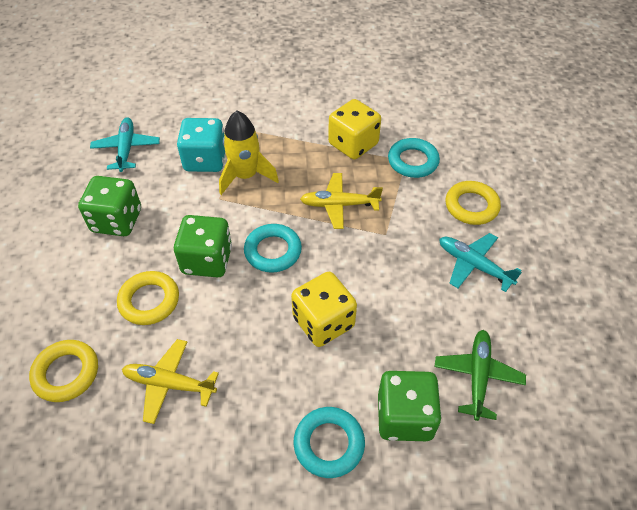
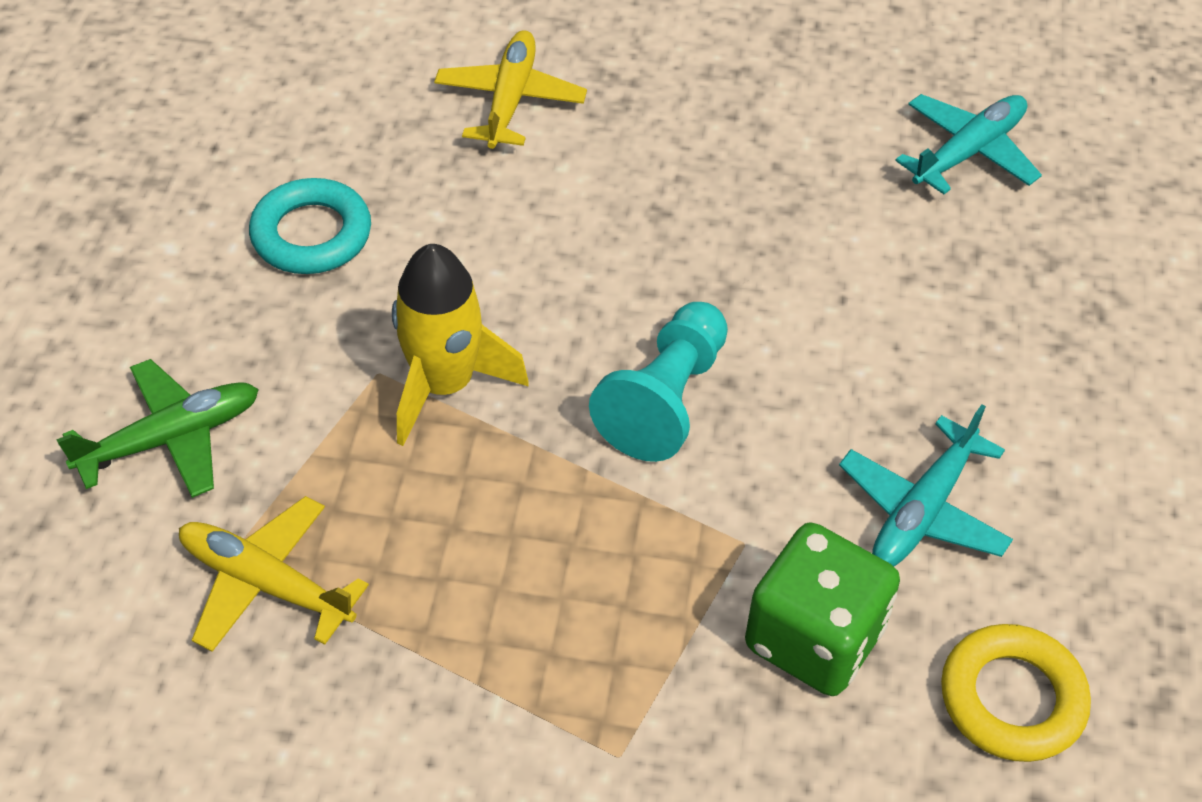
green dice: 3 -> 1
turquoise dice: 1 -> 0
turquoise pawn: 0 -> 1
turquoise ring: 3 -> 1
yellow dice: 2 -> 0
yellow ring: 3 -> 1

